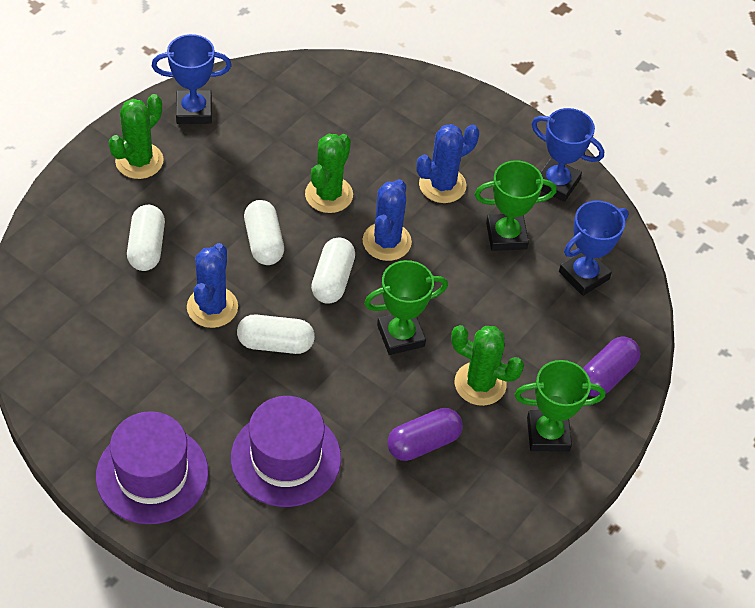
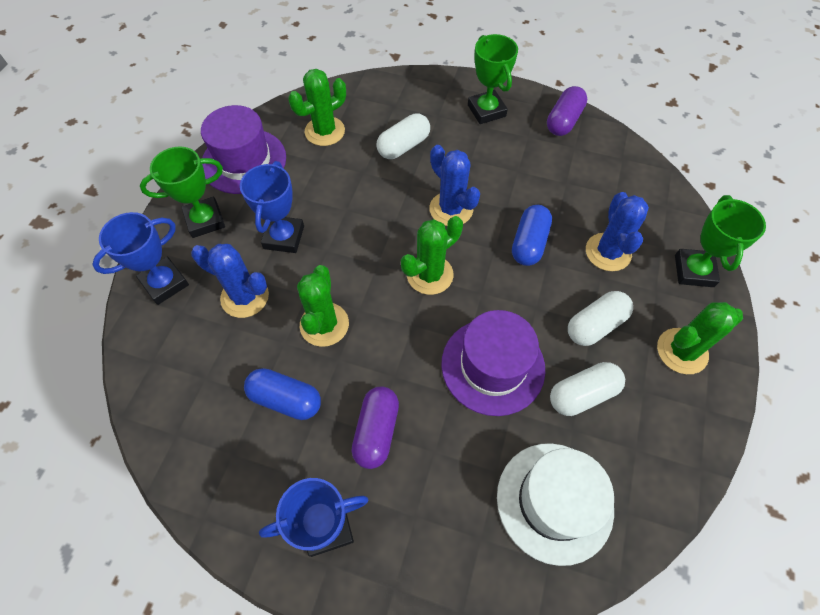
blue capsule: 0 -> 2
green cactus: 3 -> 4
white capsule: 4 -> 3
white hat: 0 -> 1

